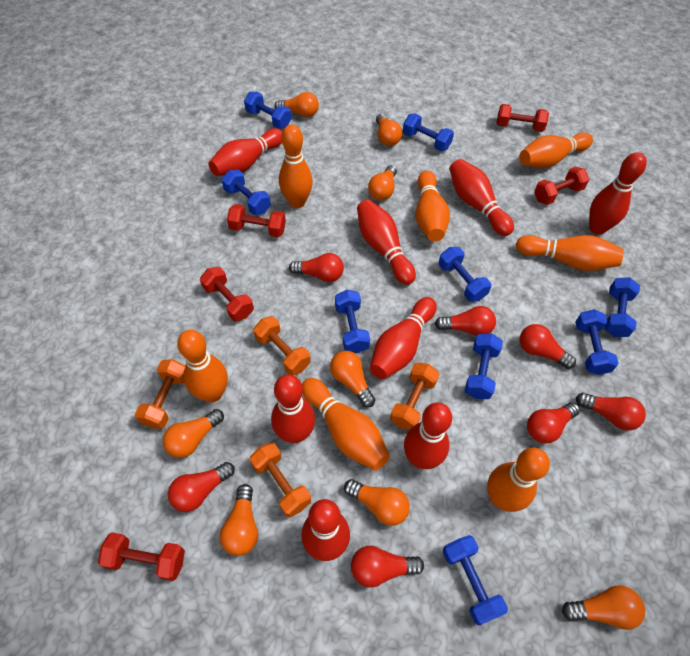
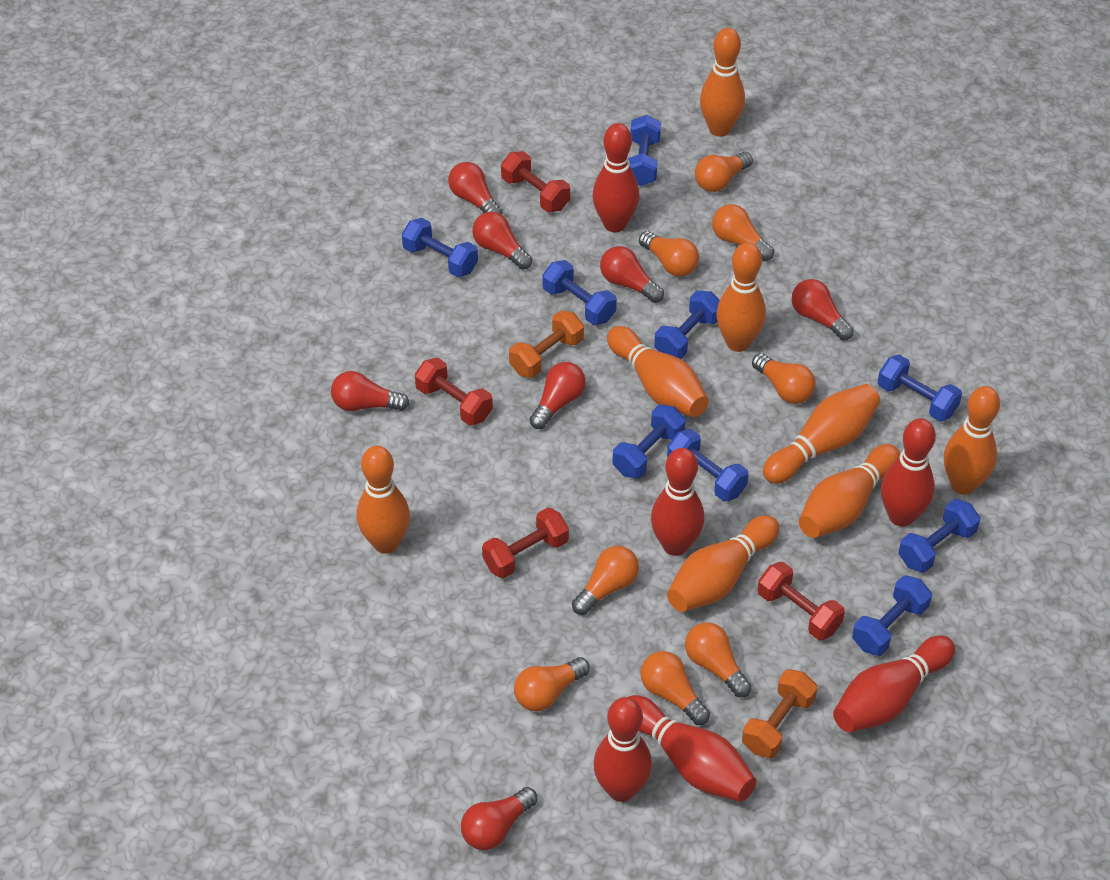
orange bowling pin: 7 -> 8
orange dumbbell: 4 -> 2
red bowling pin: 8 -> 6
red dumbbell: 5 -> 4

